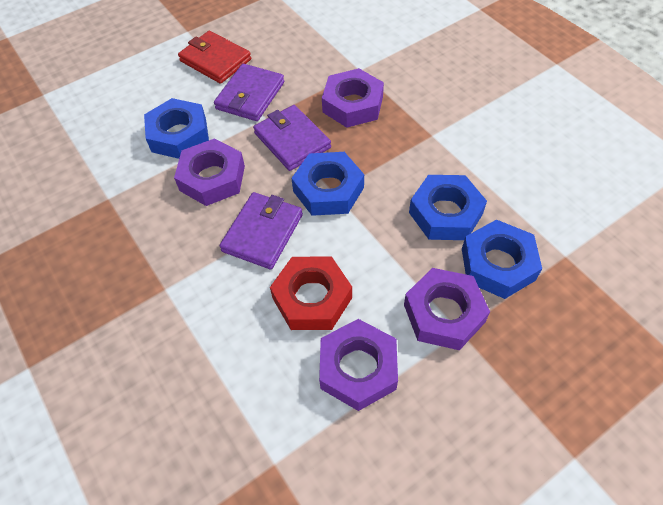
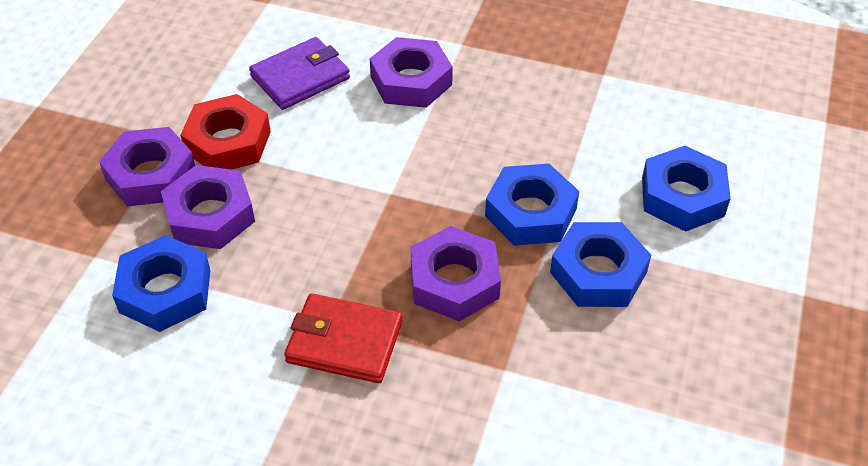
purple wallet: 3 -> 1

